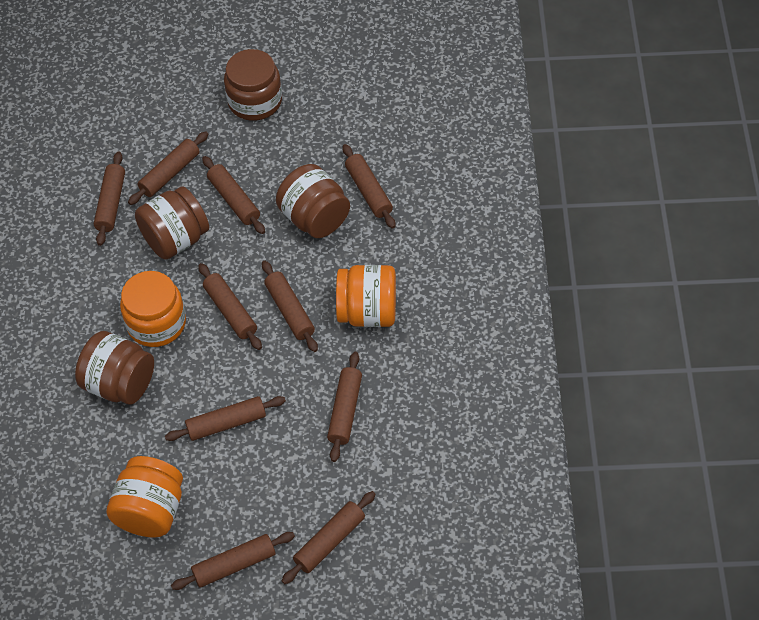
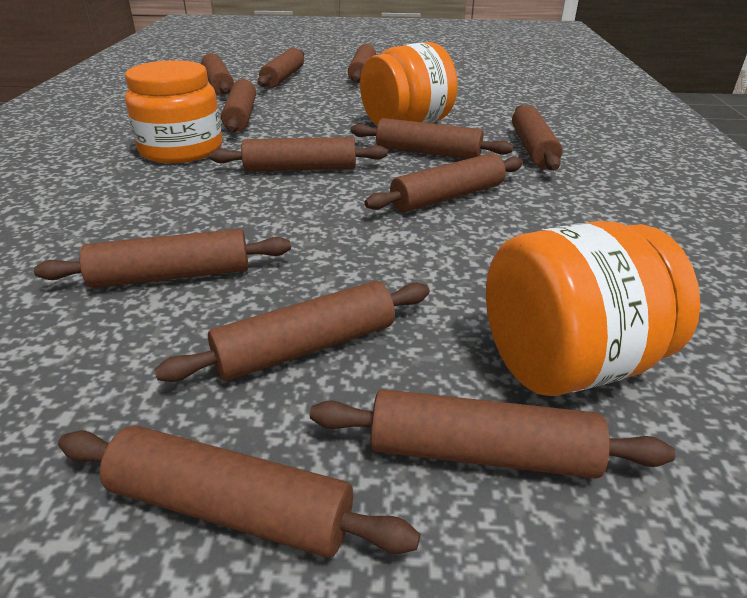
brown jar: 4 -> 0
brown rolling pin: 10 -> 12

